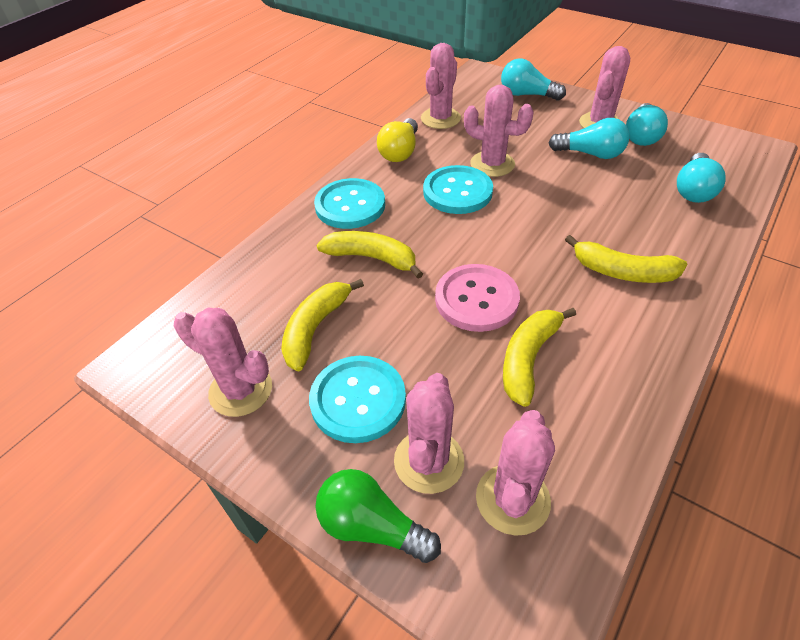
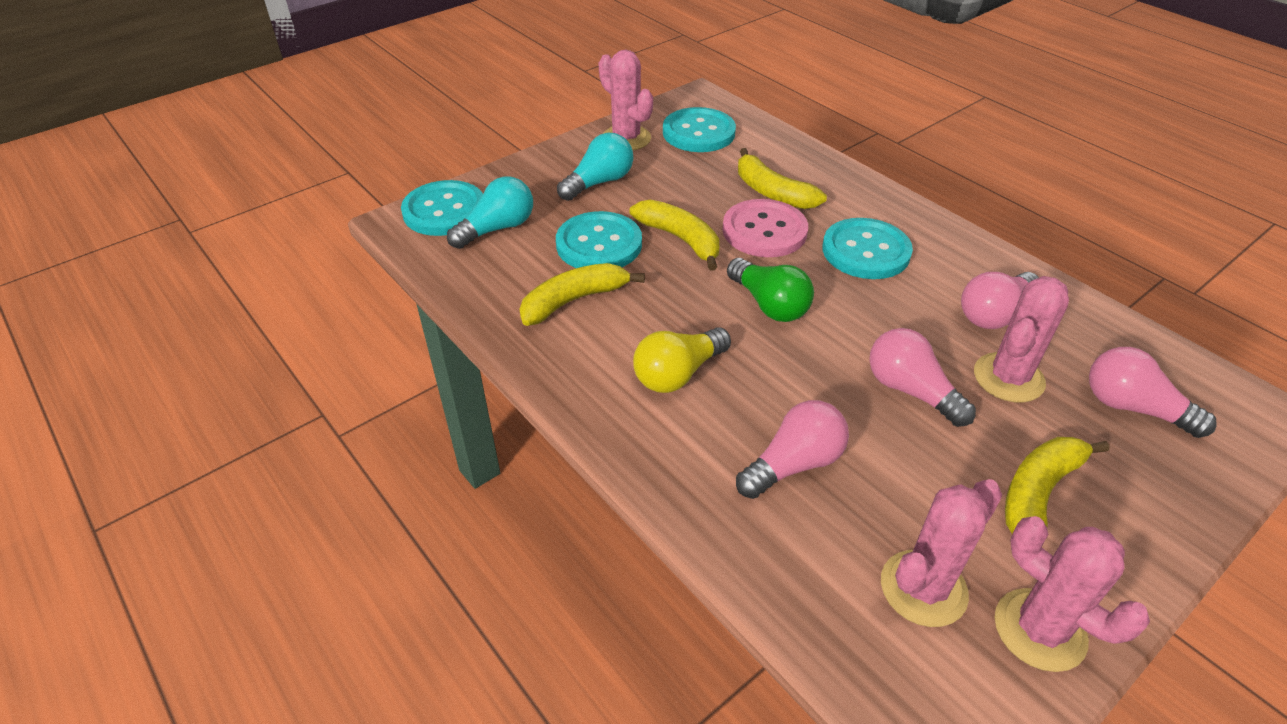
pink cactus: 6 -> 4
pink light bulb: 0 -> 4
turquoise button: 3 -> 4
turquoise light bulb: 4 -> 2

